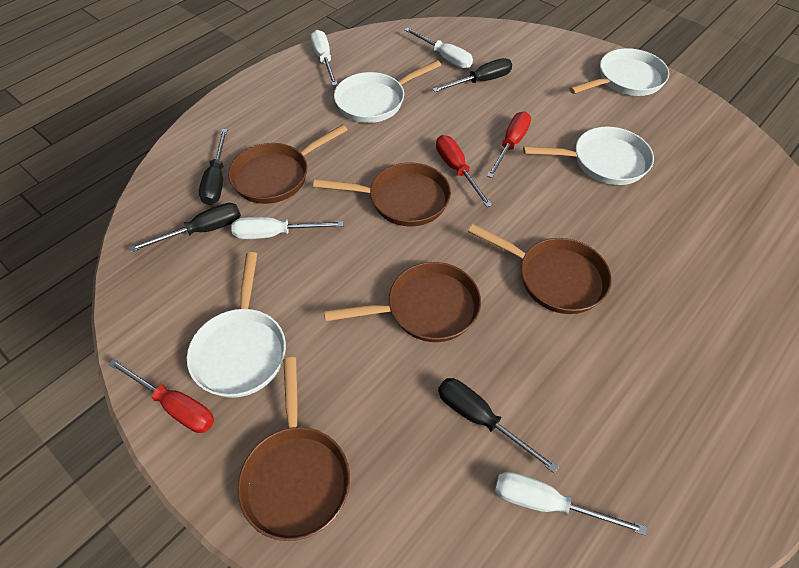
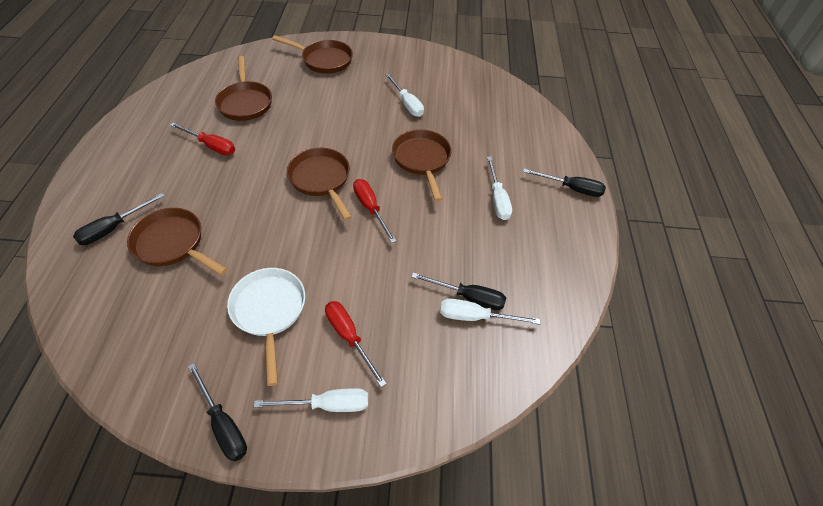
white pan: 4 -> 1

